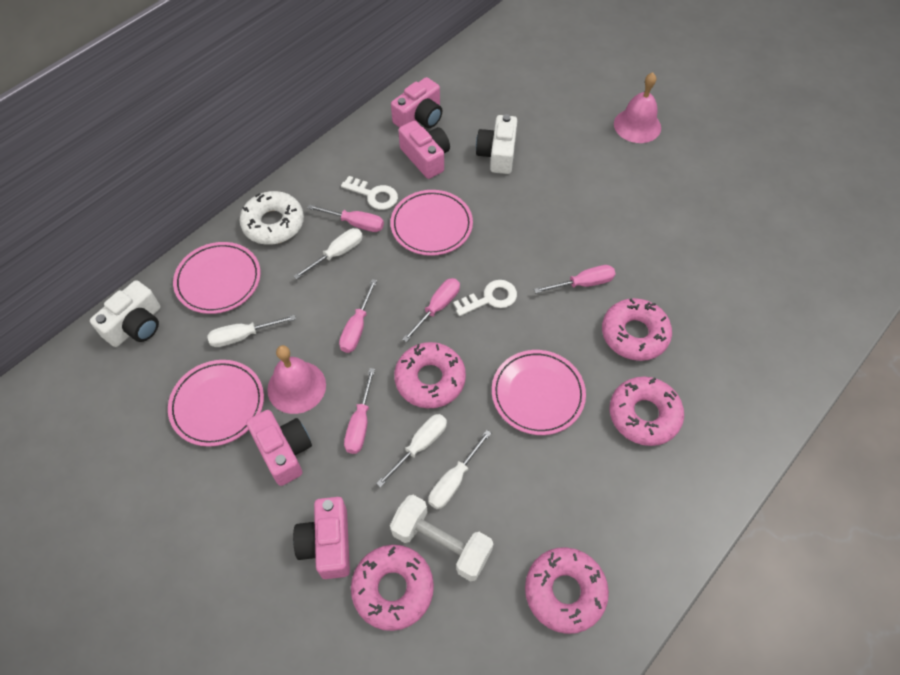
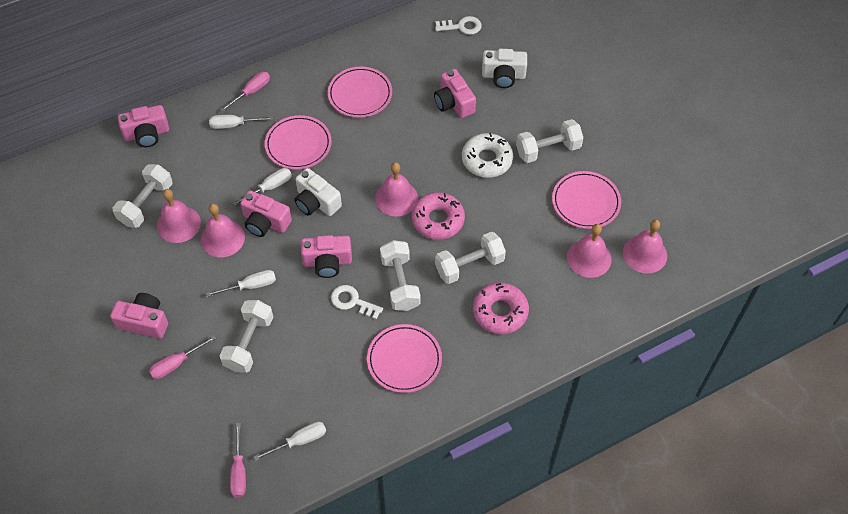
pink bell: 2 -> 5
pink camera: 4 -> 5
pink donut: 5 -> 2
pink screwdriver: 5 -> 3
white dumbbell: 1 -> 5

